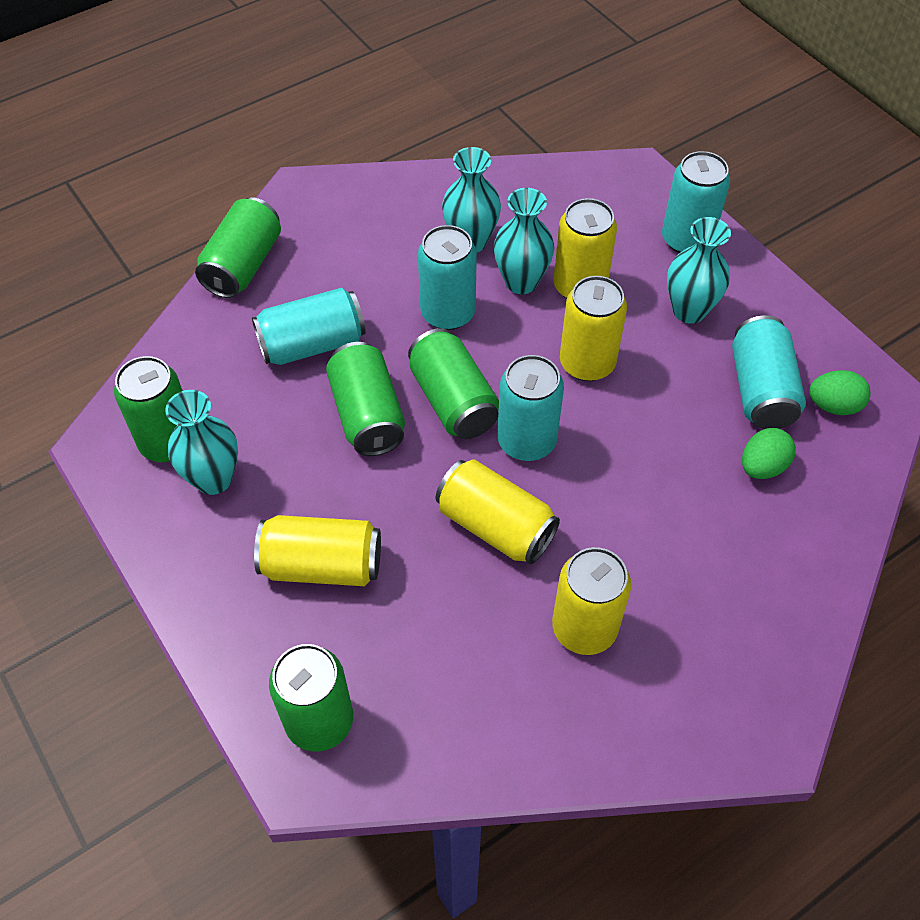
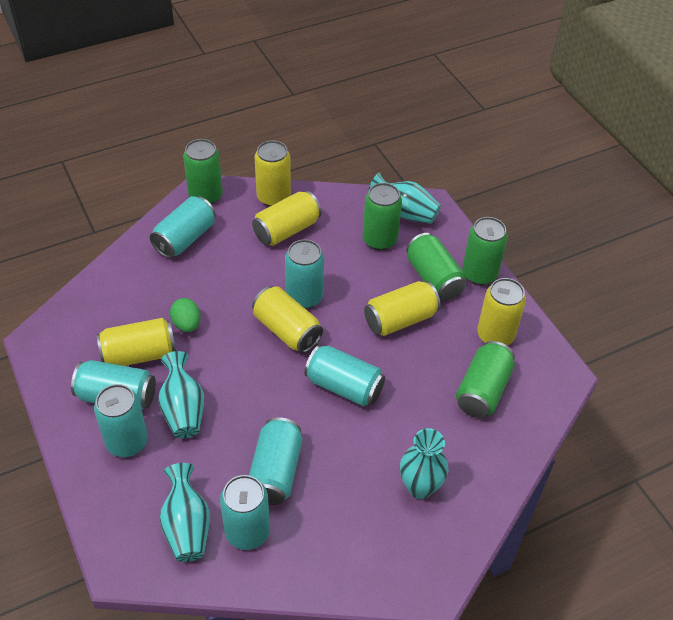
green egg: 2 -> 1
turquoise can: 5 -> 7
yellow can: 5 -> 6

